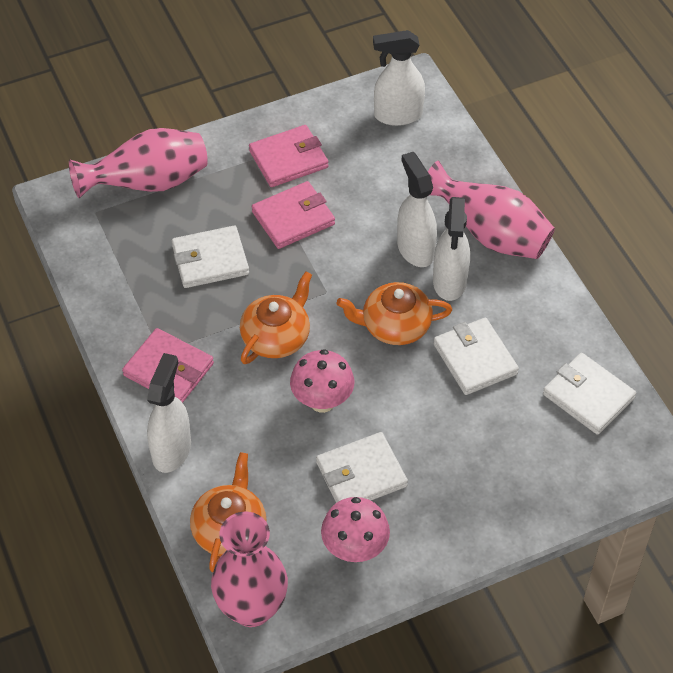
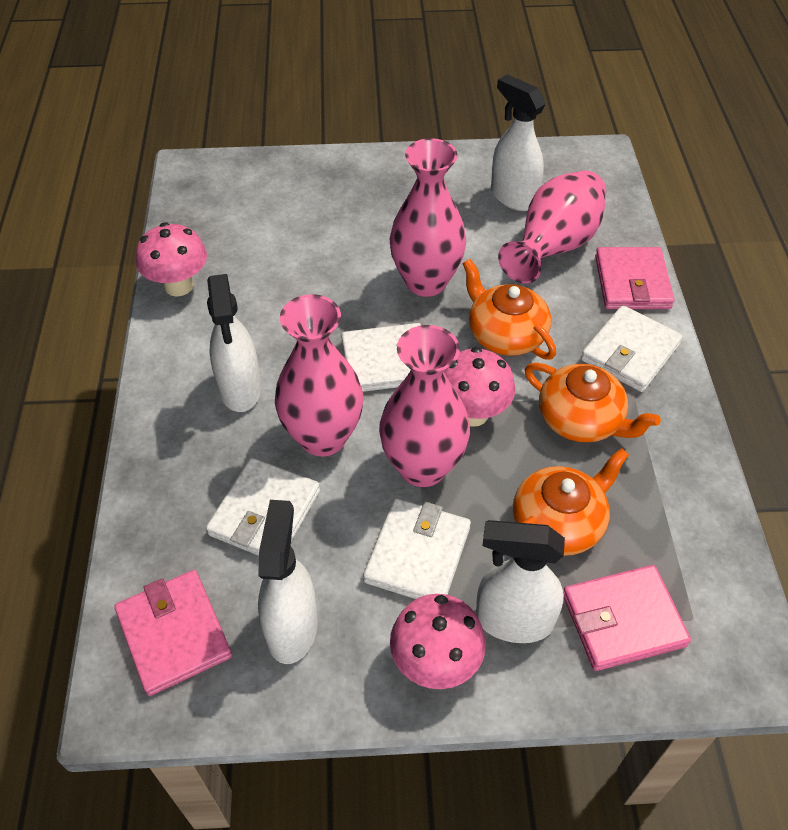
pink mushroom: 2 -> 3
pink vase: 3 -> 4

